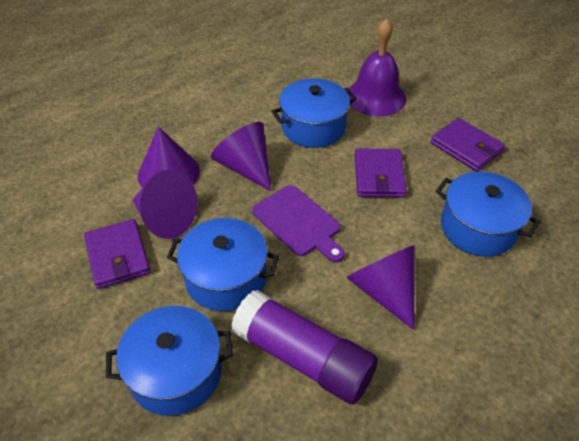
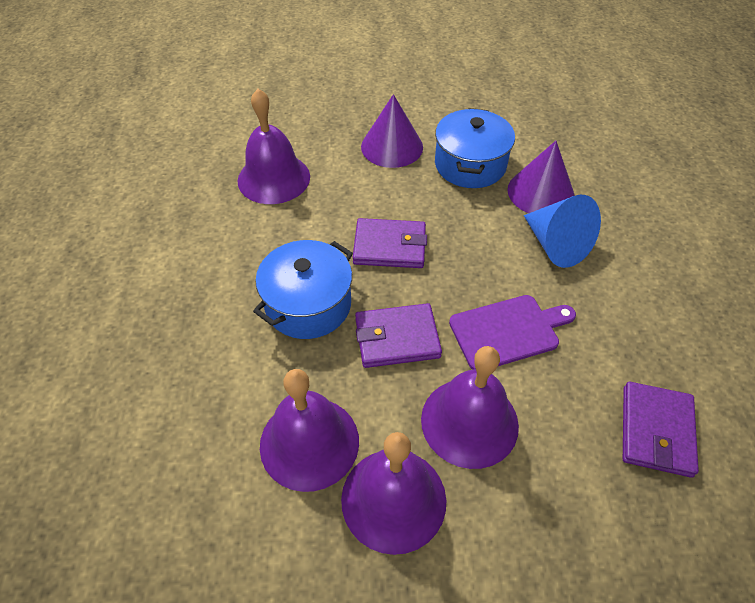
blue cone: 0 -> 1
blue pot: 4 -> 2
purple bell: 1 -> 4
purple cone: 4 -> 2
purple glue stick: 1 -> 0

